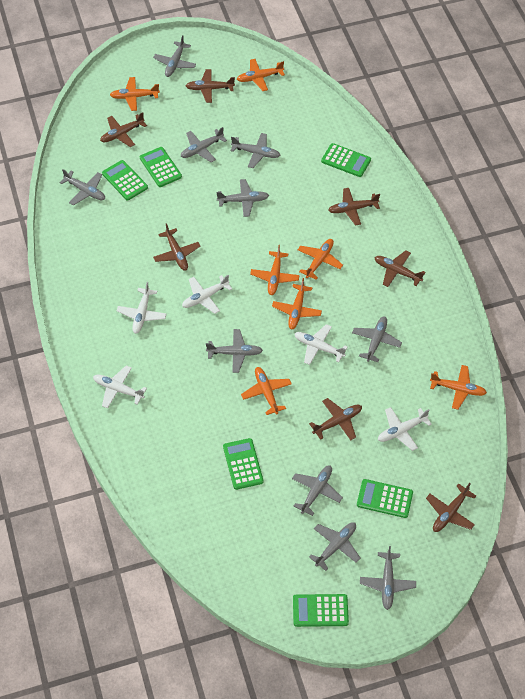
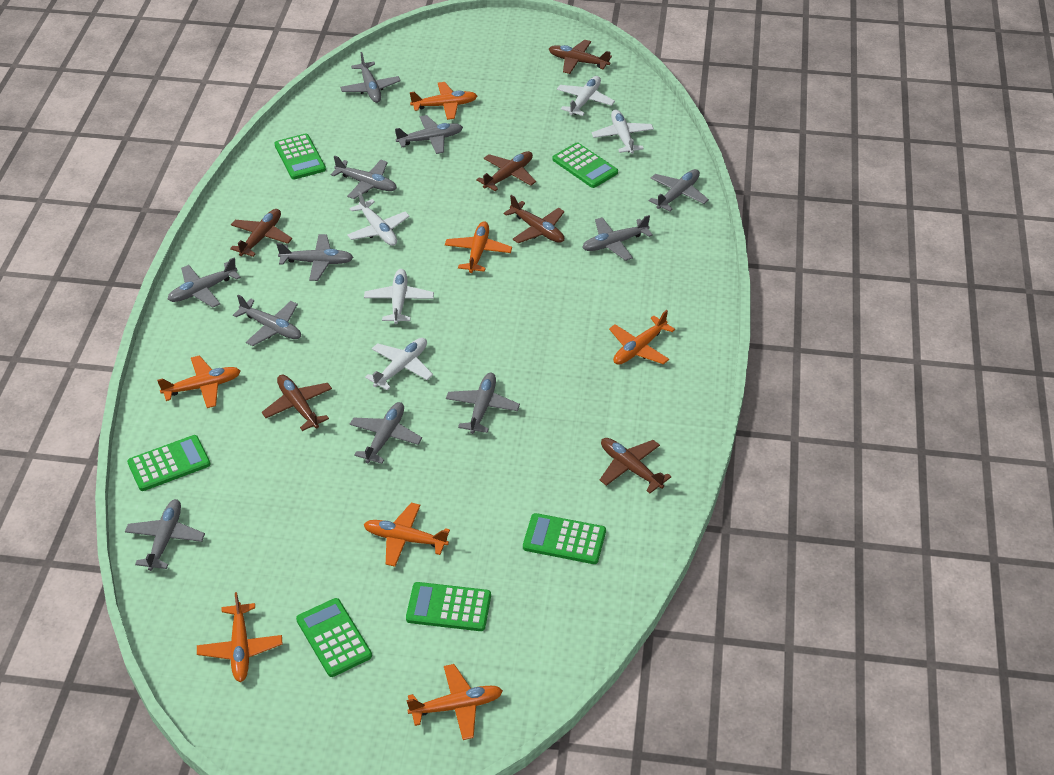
brown plane: 7 -> 6
grey plane: 10 -> 11

